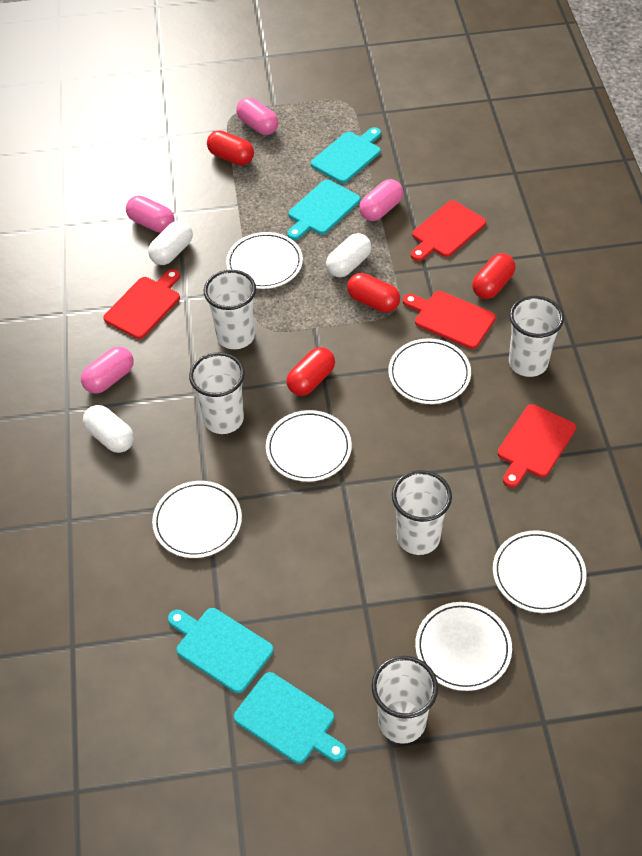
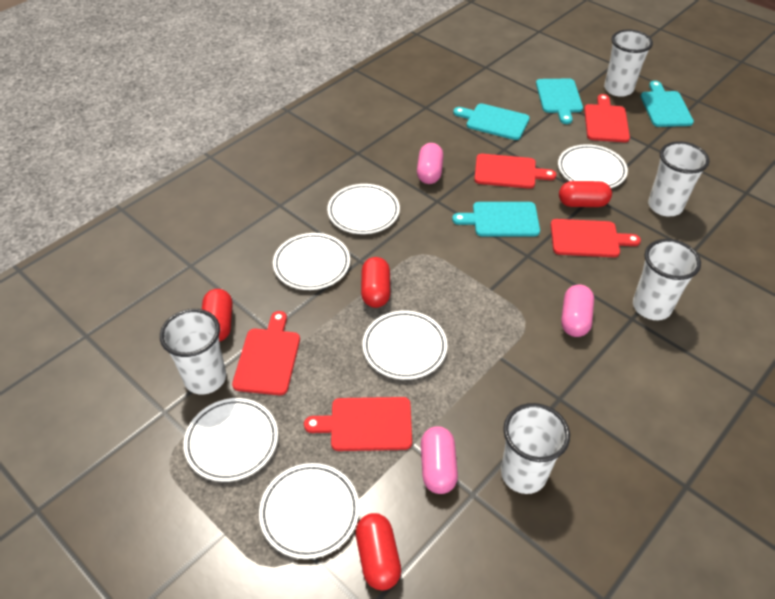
pink capsule: 4 -> 3
red cutting board: 4 -> 5
white capsule: 3 -> 0

